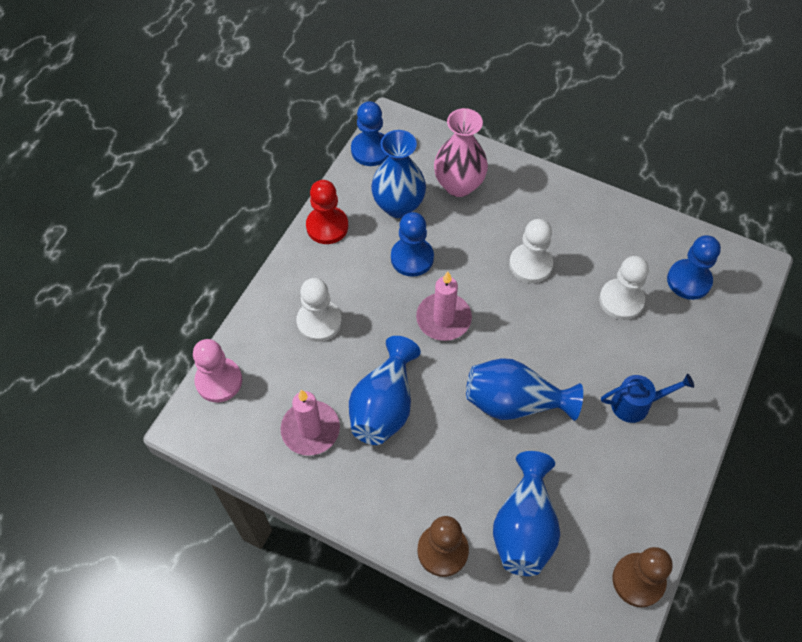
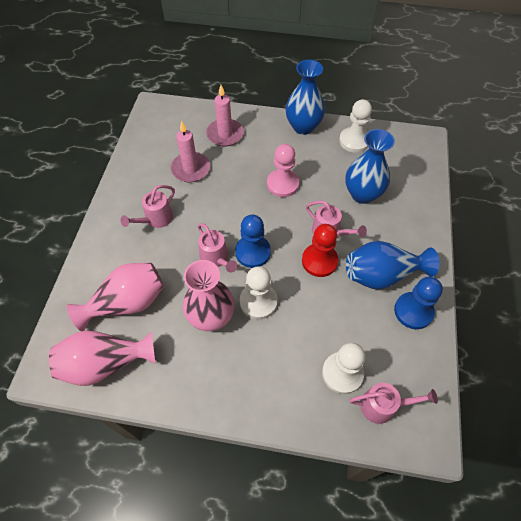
blue pawn: 3 -> 2
blue vase: 4 -> 3
blue watering can: 1 -> 0
brown pawn: 2 -> 0
pink vase: 1 -> 3
pink watering can: 0 -> 4

